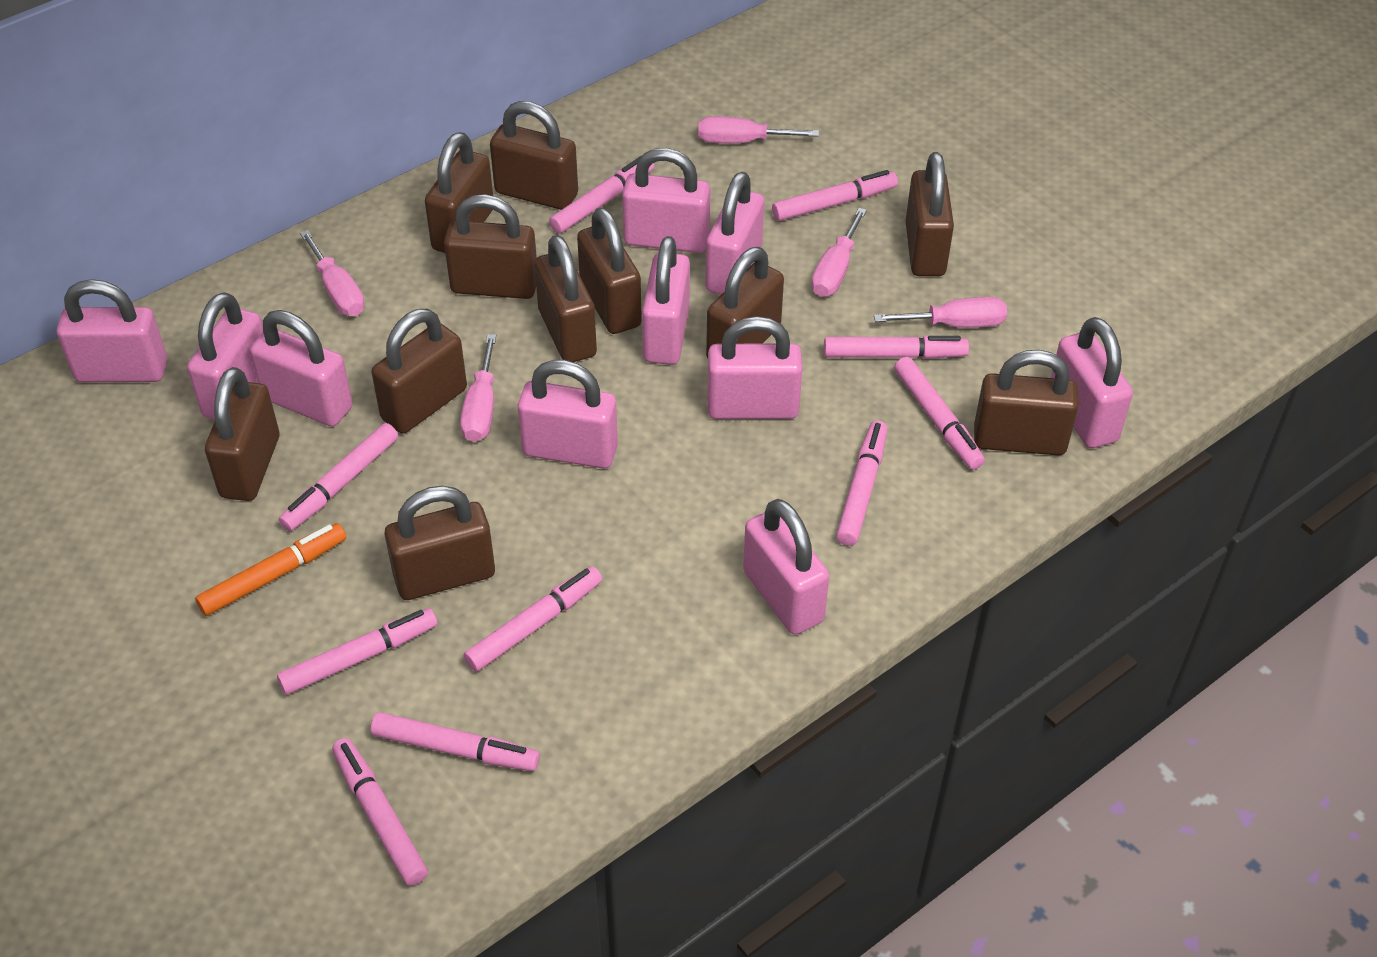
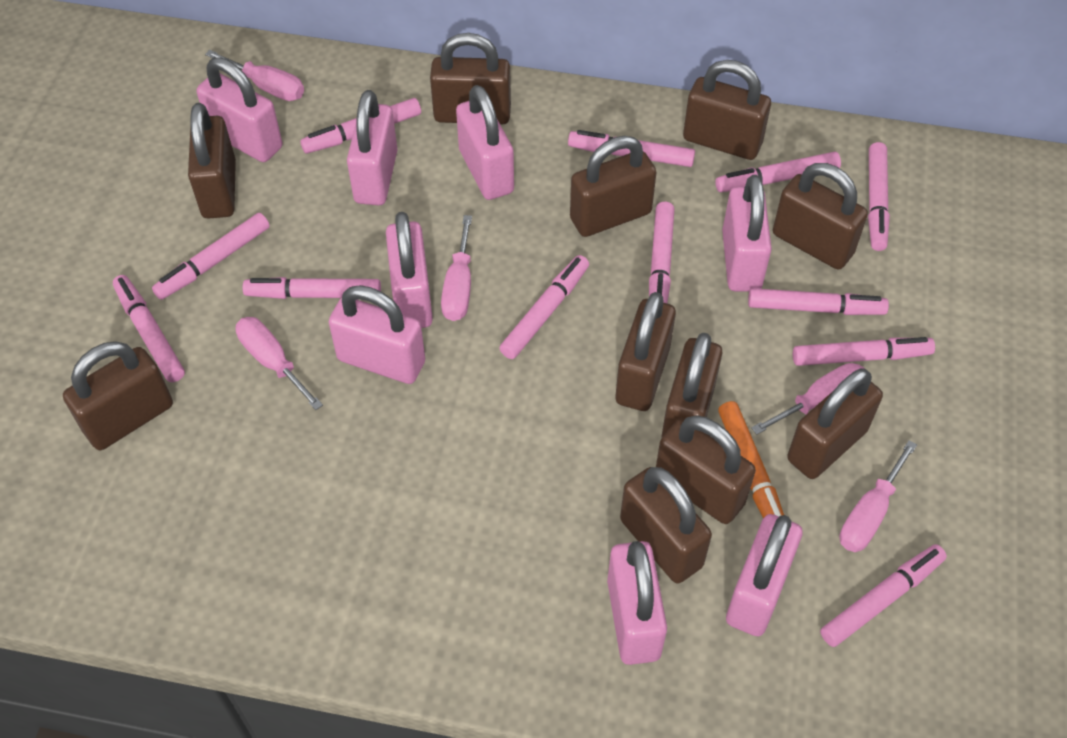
pink marker: 10 -> 12
pink padlock: 10 -> 8

